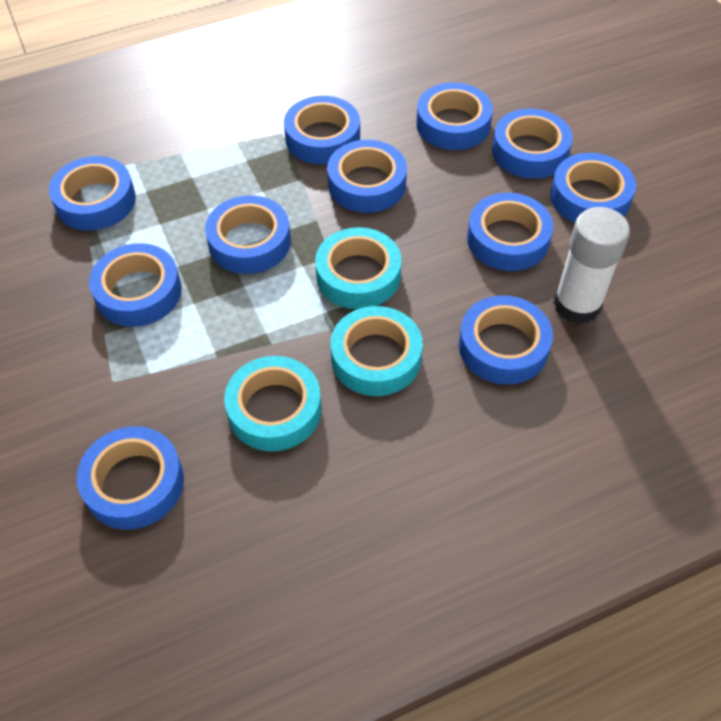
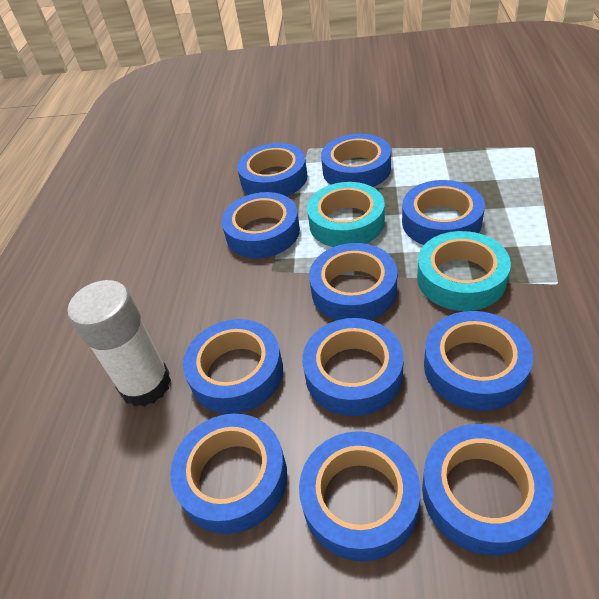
turquoise tape: 3 -> 2

